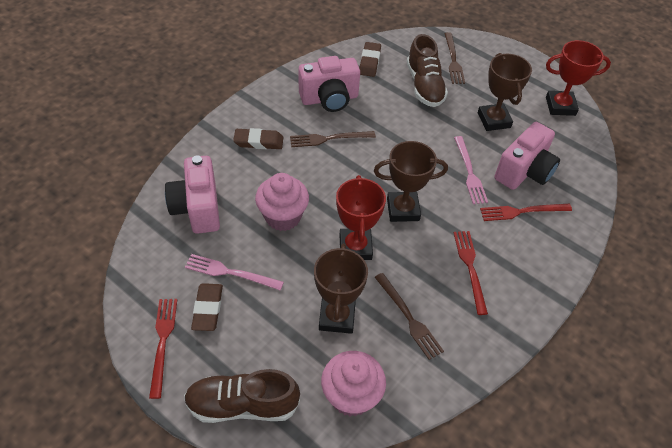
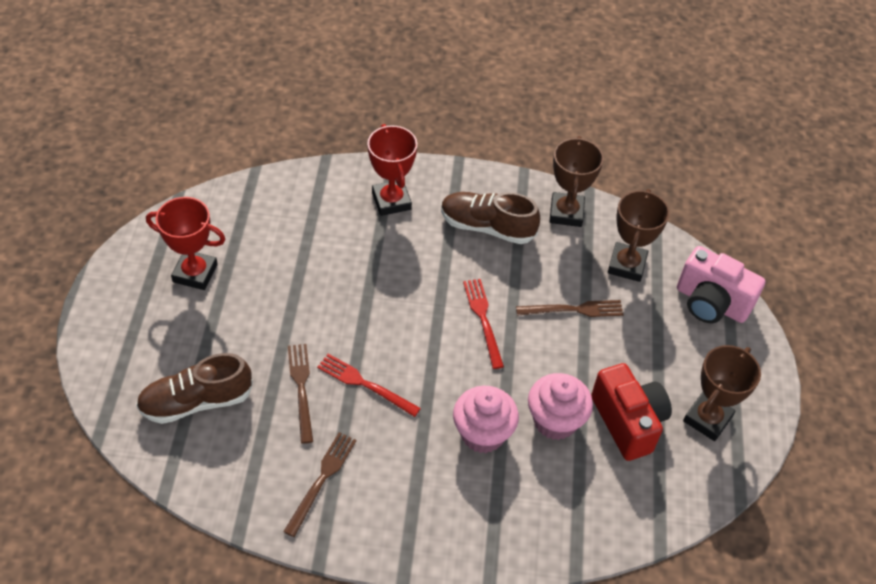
brown eraser: 3 -> 0
pink camera: 3 -> 1
pink fork: 2 -> 0
red camera: 0 -> 1
red fork: 3 -> 2

